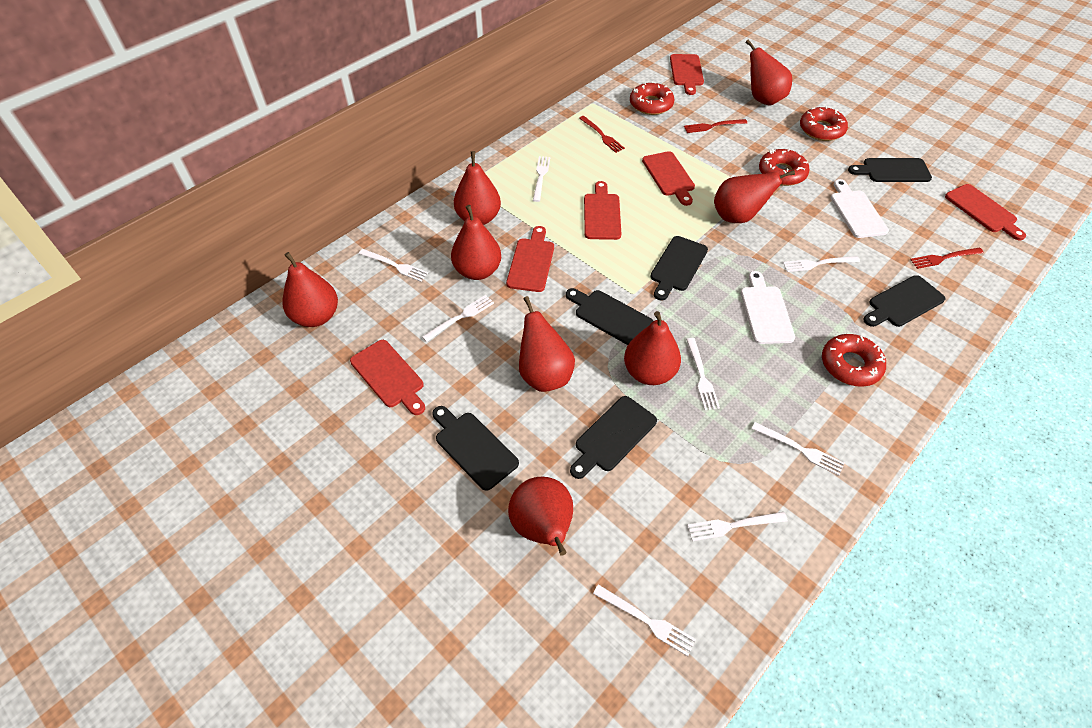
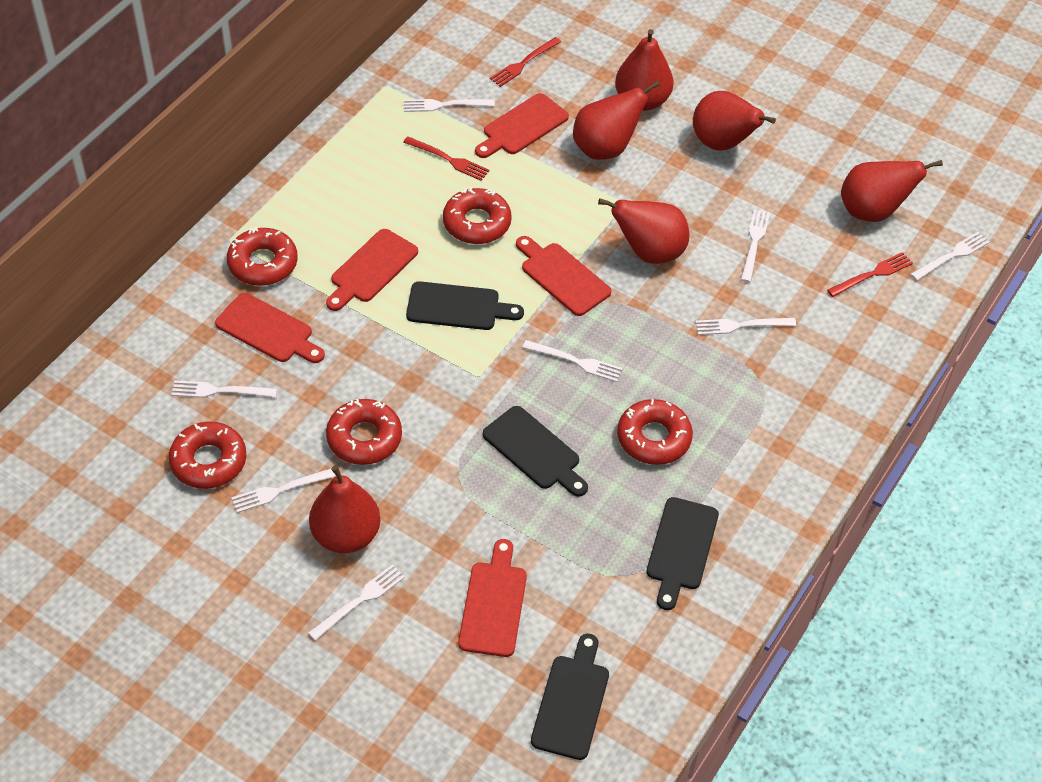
black cutting board: 6 -> 4
red cutting board: 6 -> 5
red donut: 4 -> 5
red pear: 8 -> 6
white cutting board: 2 -> 0

